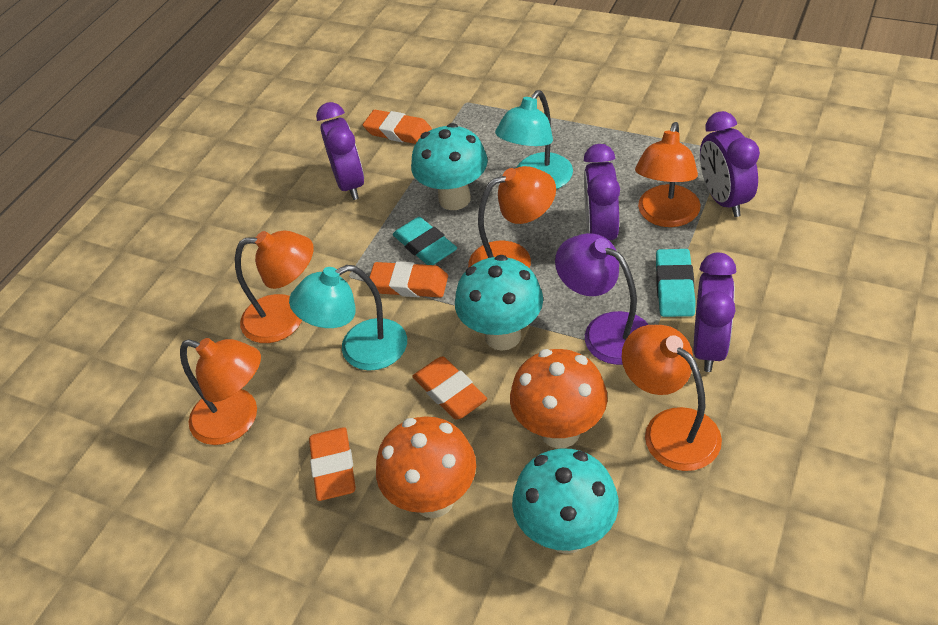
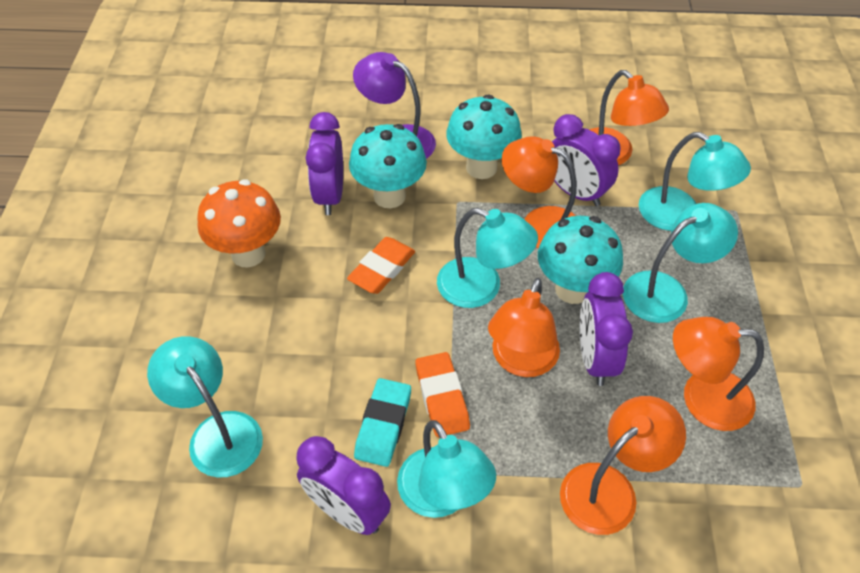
orange eraser: 4 -> 2
orange mushroom: 2 -> 1
turquoise eraser: 2 -> 1
turquoise lamp: 2 -> 5

